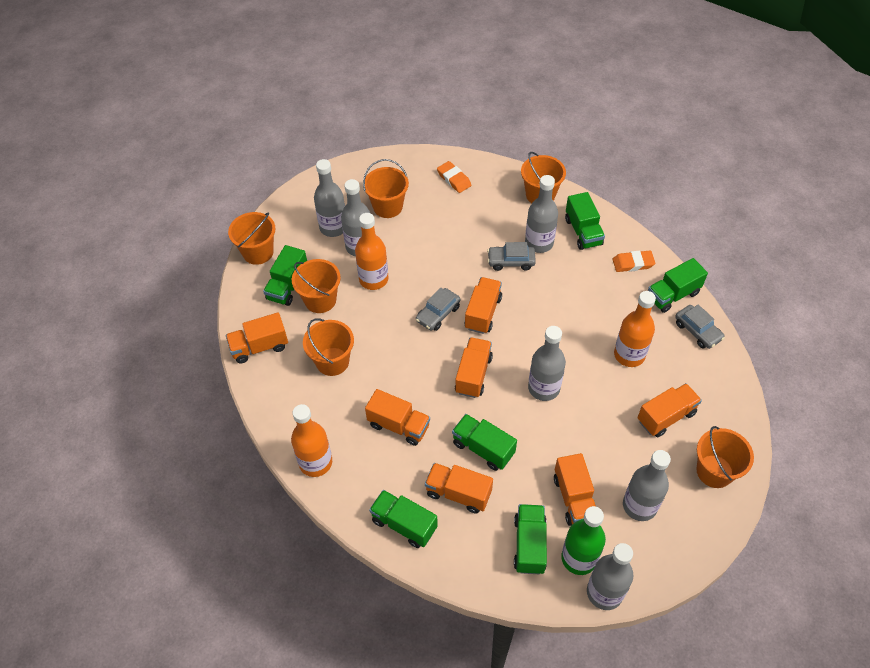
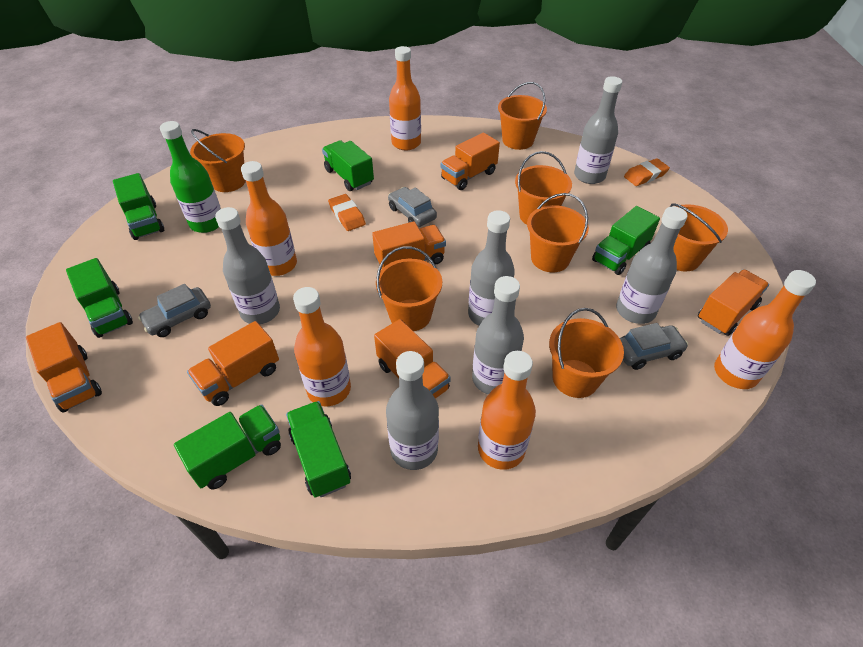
orange bottle: 3 -> 5
orange bucket: 6 -> 7
orange truck: 7 -> 6

